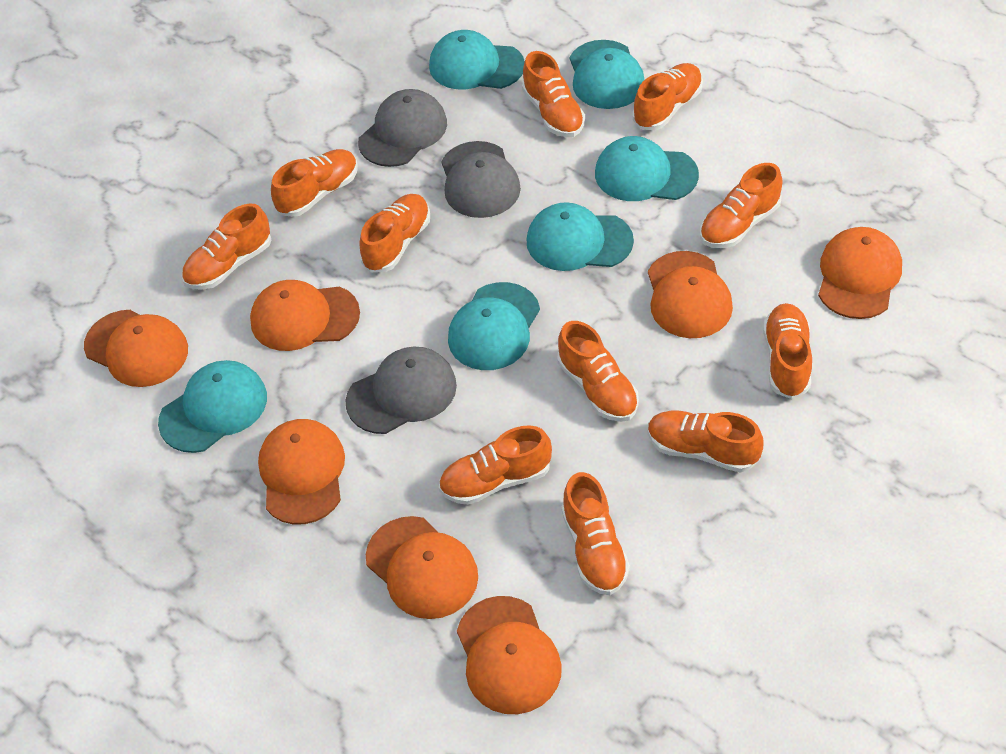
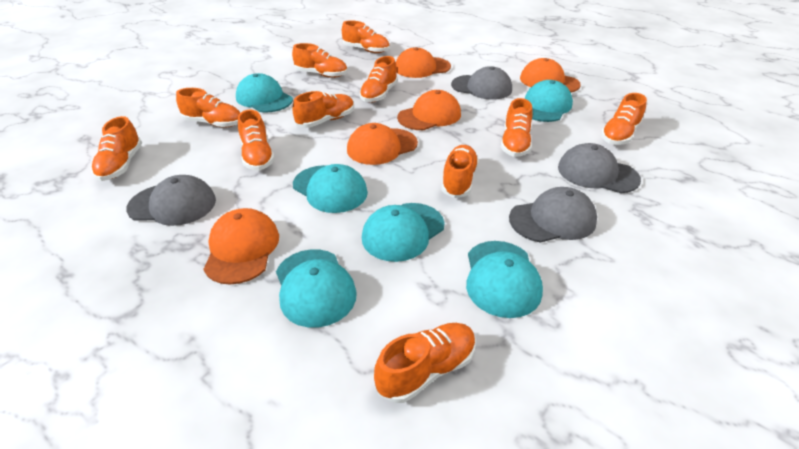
grey cap: 3 -> 4
orange cap: 7 -> 5

